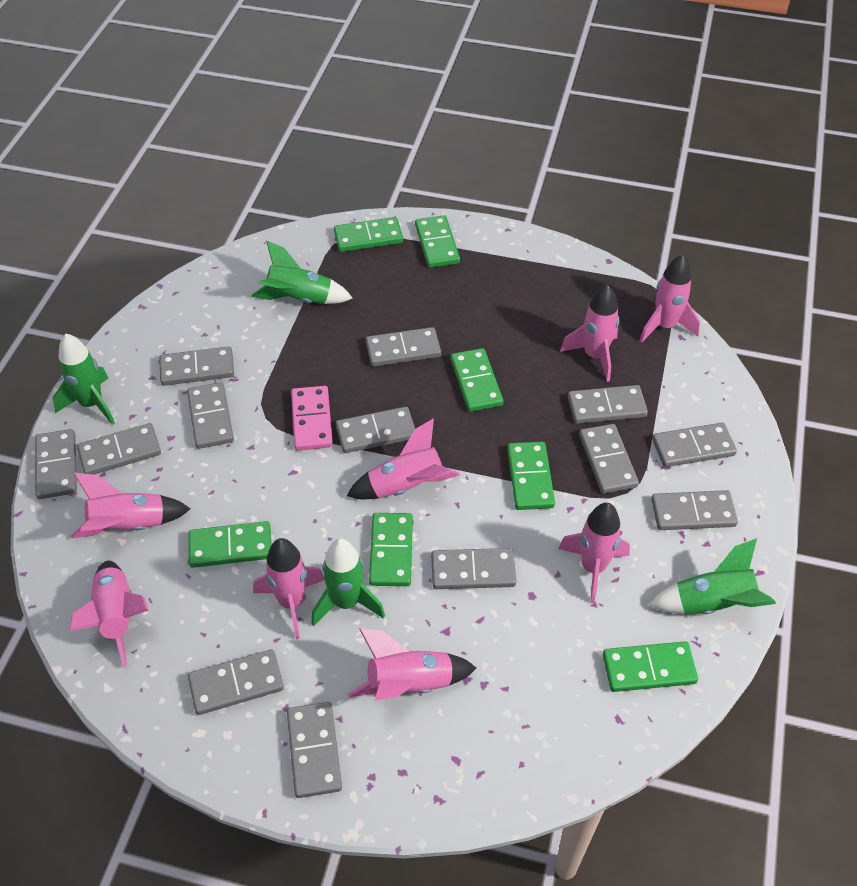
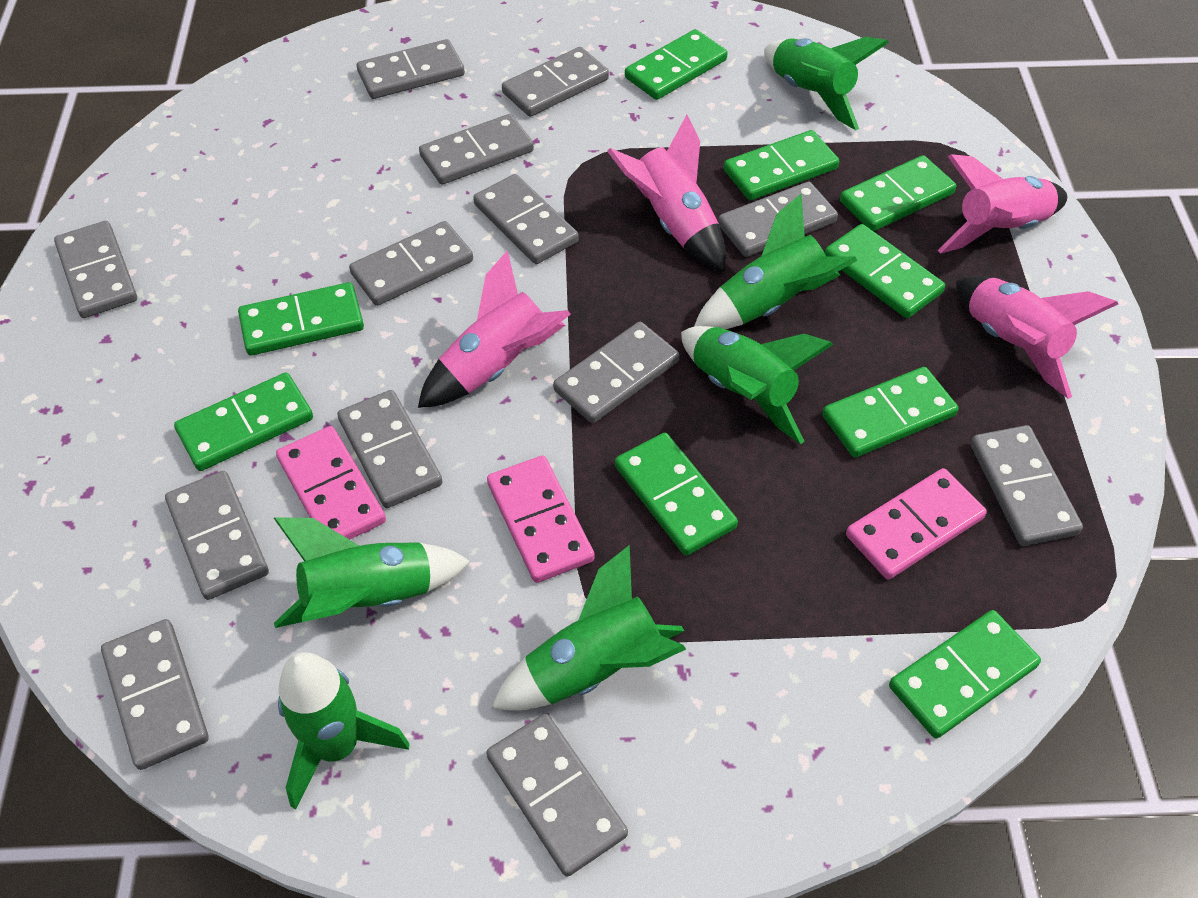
green domino: 7 -> 9
green rocket: 4 -> 6
pink domino: 1 -> 3
pink rocket: 8 -> 4

